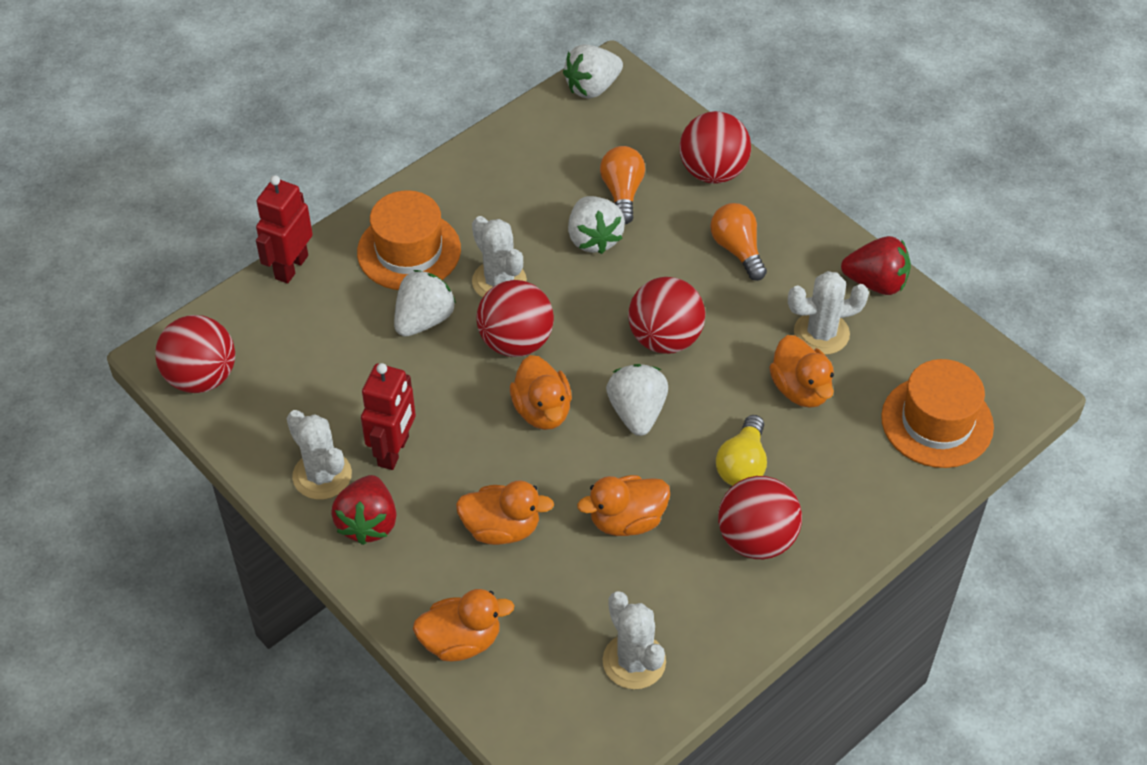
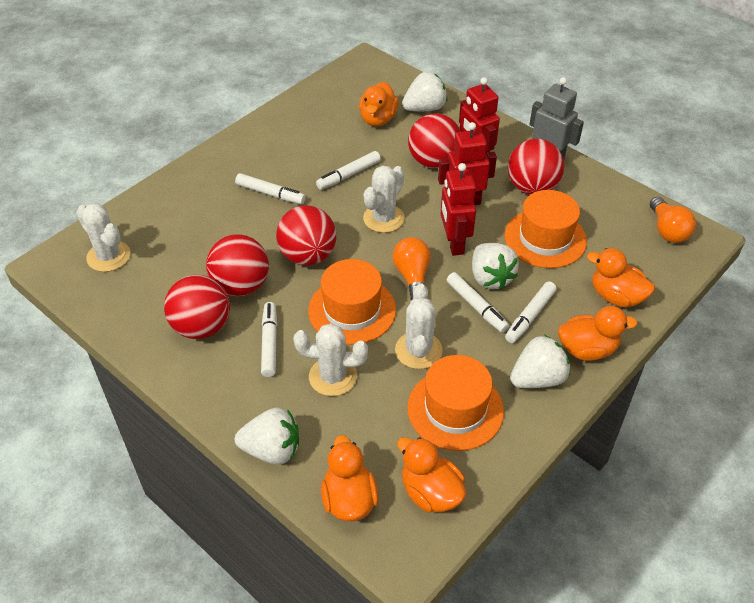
grey robot: 0 -> 1
orange hat: 2 -> 3
red robot: 2 -> 3
red strawberry: 2 -> 0
white marker: 0 -> 5
yellow light bulb: 1 -> 0

